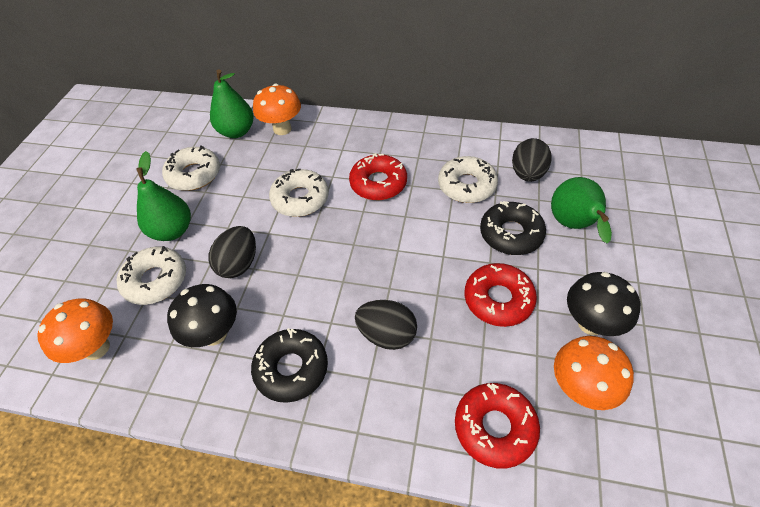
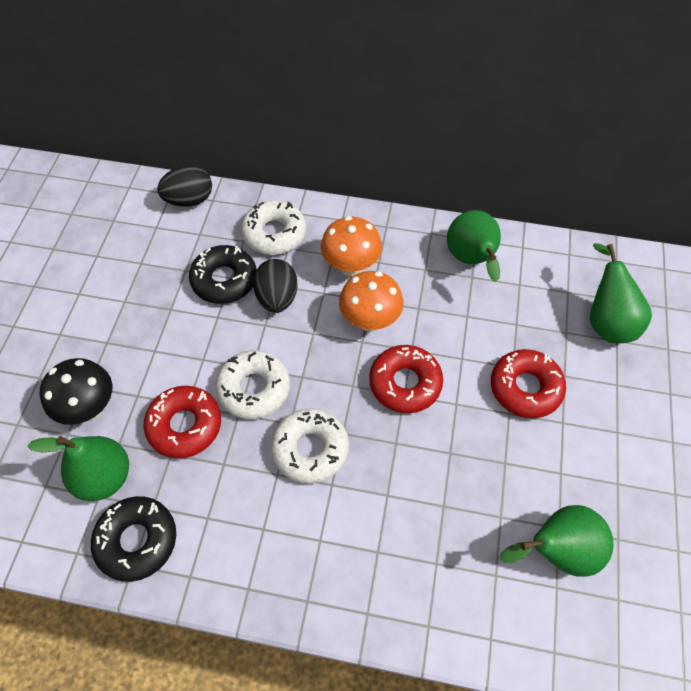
black egg: 3 -> 2
black mushroom: 2 -> 1
green pear: 3 -> 4
orange mushroom: 3 -> 2
white donut: 4 -> 3

